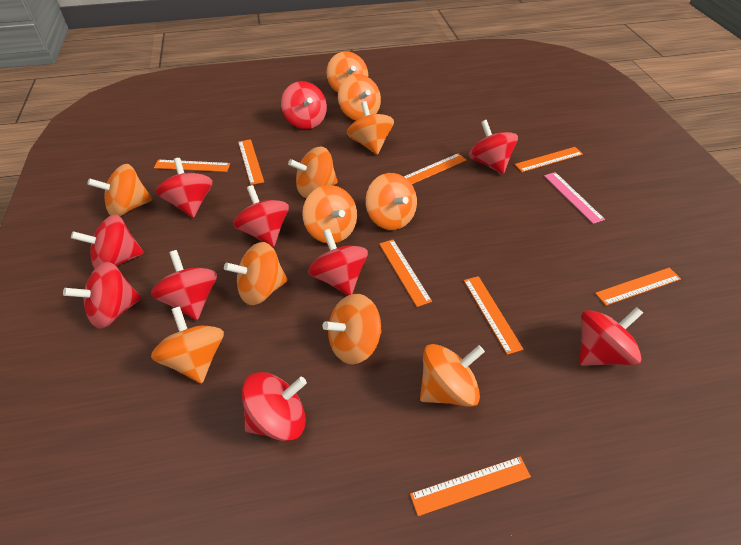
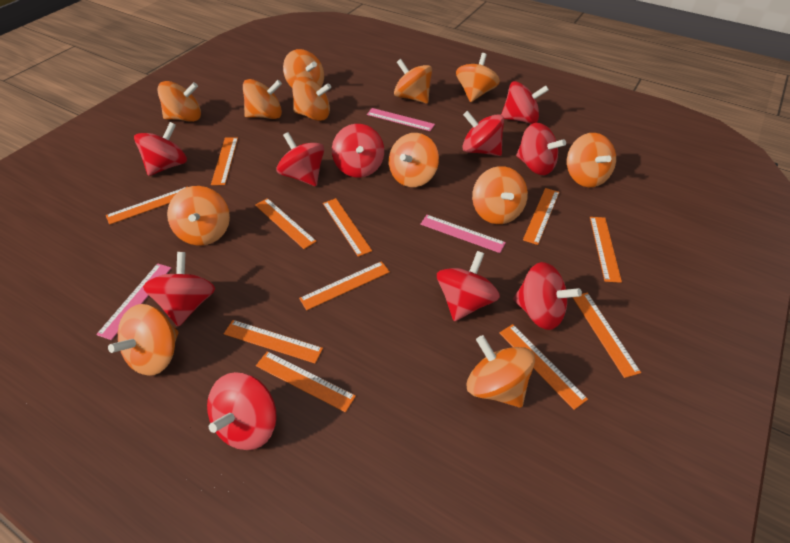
orange ruler: 8 -> 11
orange spinning top: 11 -> 12
pink ruler: 1 -> 3

